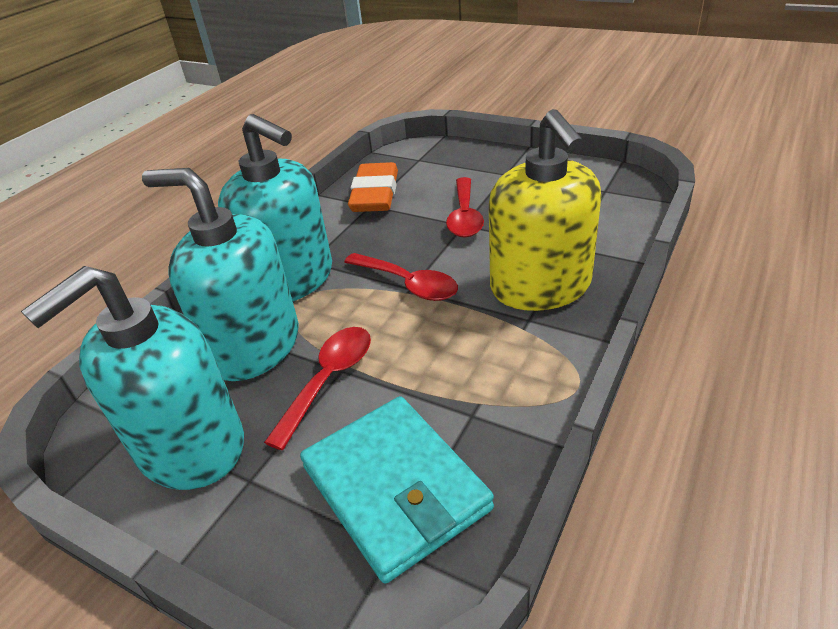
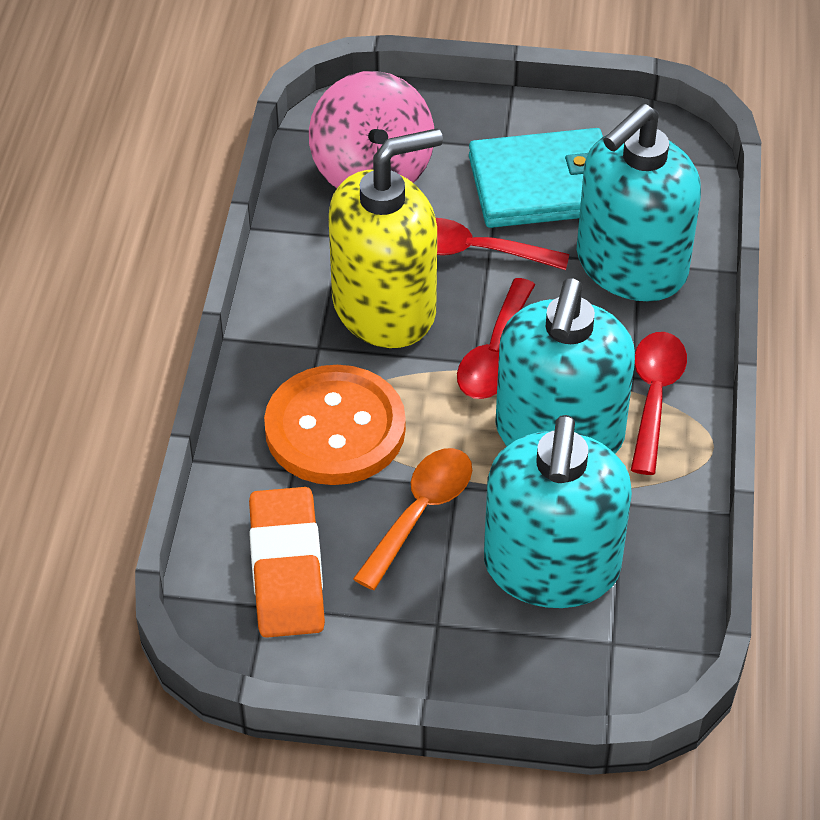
orange button: 0 -> 1
orange spoon: 0 -> 1
pink spinning top: 0 -> 1

